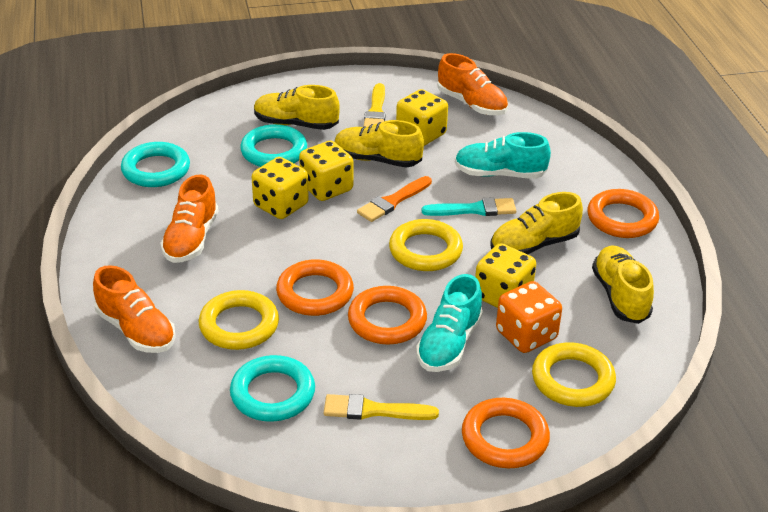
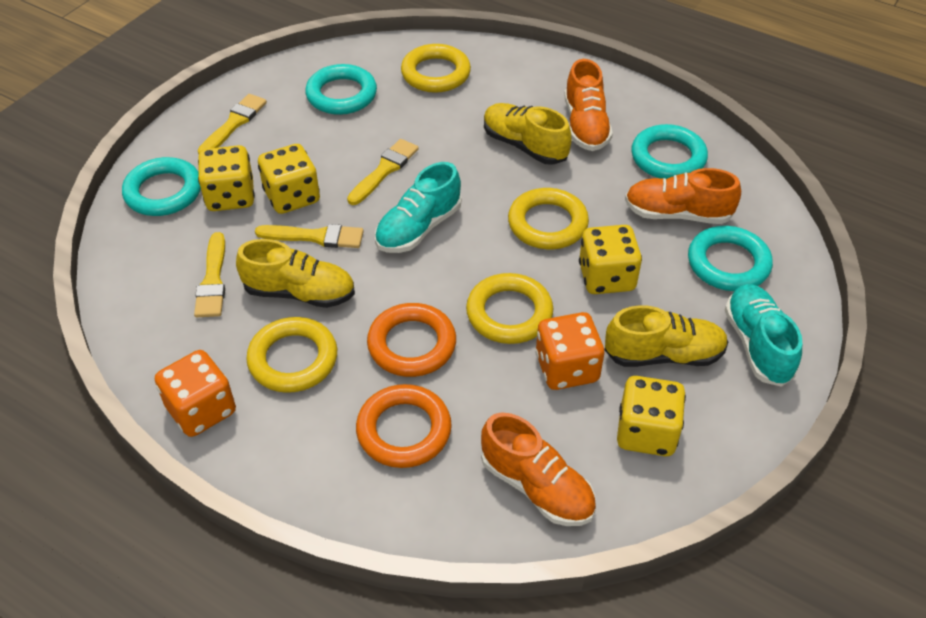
orange brush: 1 -> 0
orange dice: 1 -> 2
orange ring: 4 -> 2
turquoise brush: 1 -> 0
turquoise ring: 3 -> 4
yellow brush: 2 -> 4
yellow ring: 3 -> 4
yellow shoe: 4 -> 3

